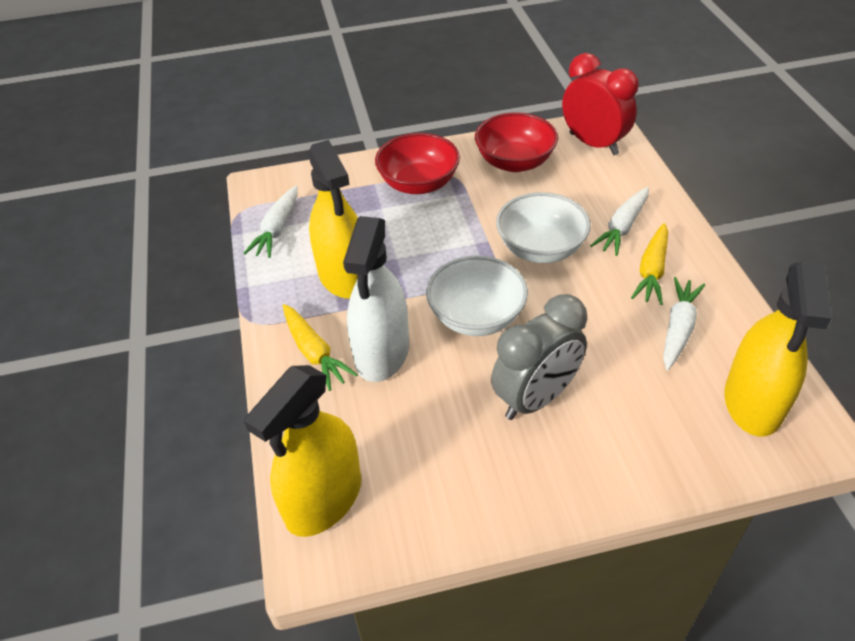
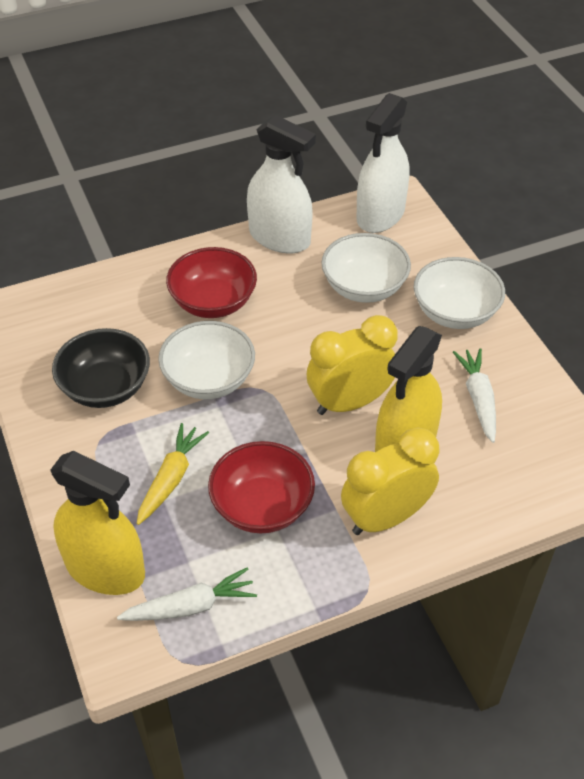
black bowl: 0 -> 1
grey clock: 1 -> 0
red clock: 1 -> 0
white bowl: 2 -> 3
white carrot: 3 -> 2
white spray bottle: 1 -> 2
yellow carrot: 2 -> 1
yellow clock: 0 -> 2
yellow spray bottle: 3 -> 2

